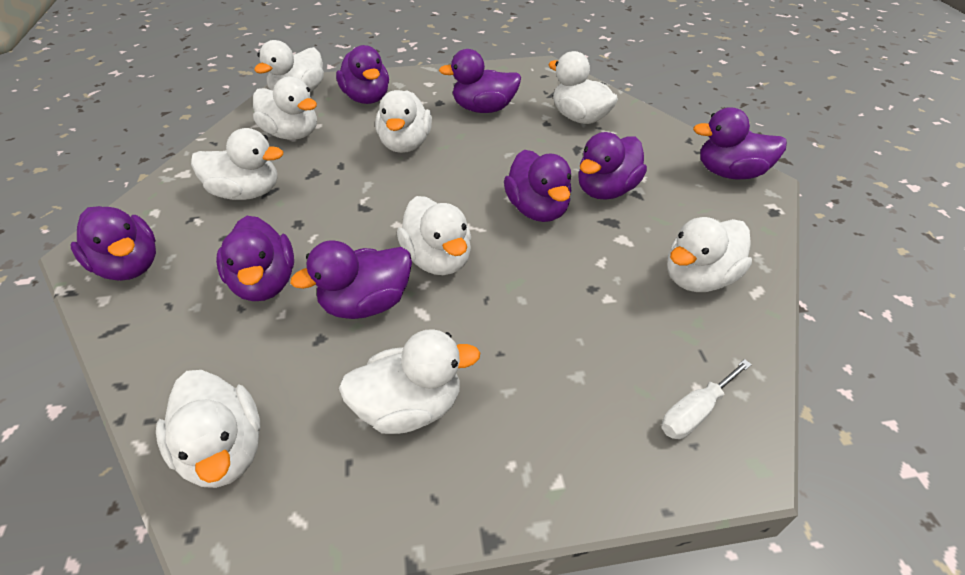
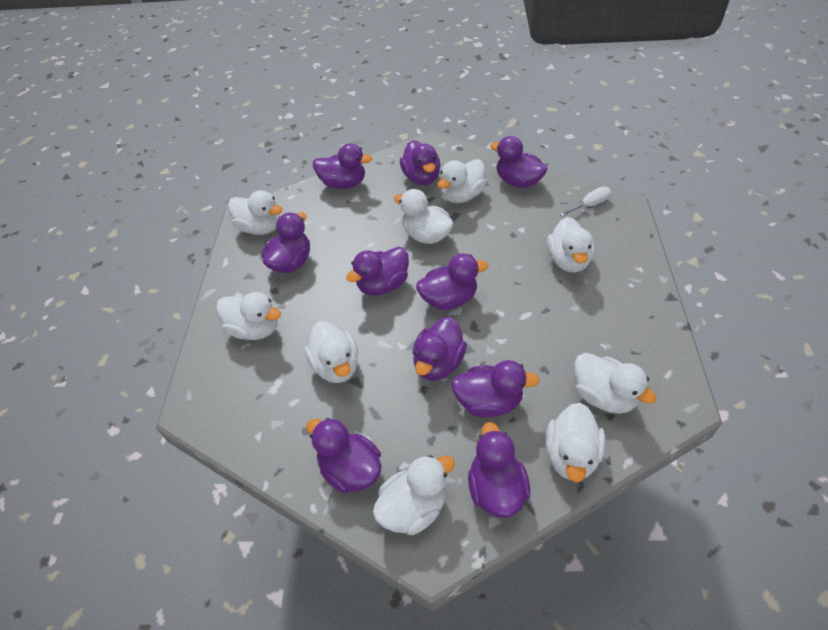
purple duck: 8 -> 10

